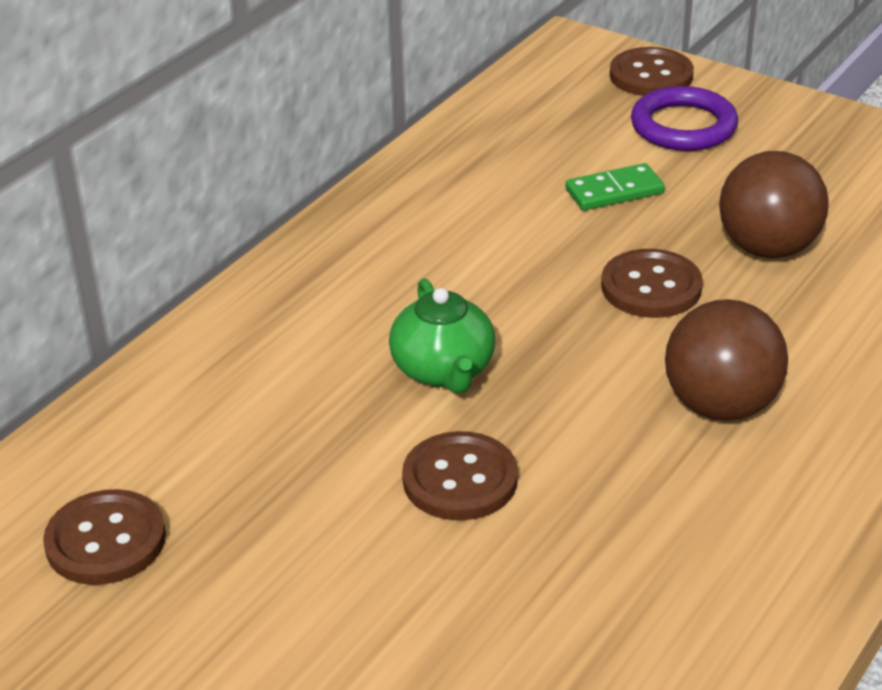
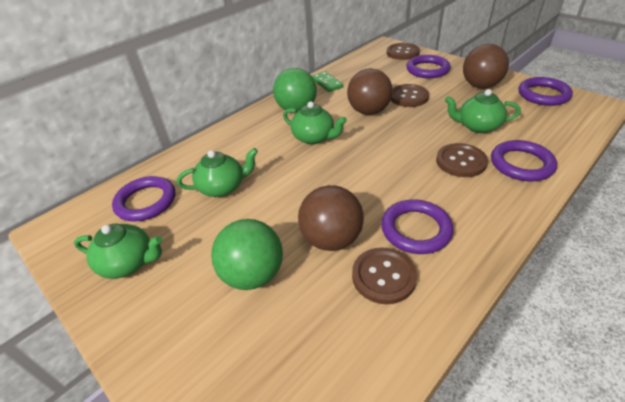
brown ball: 2 -> 3
green ball: 0 -> 2
green teapot: 1 -> 4
purple ring: 1 -> 5

